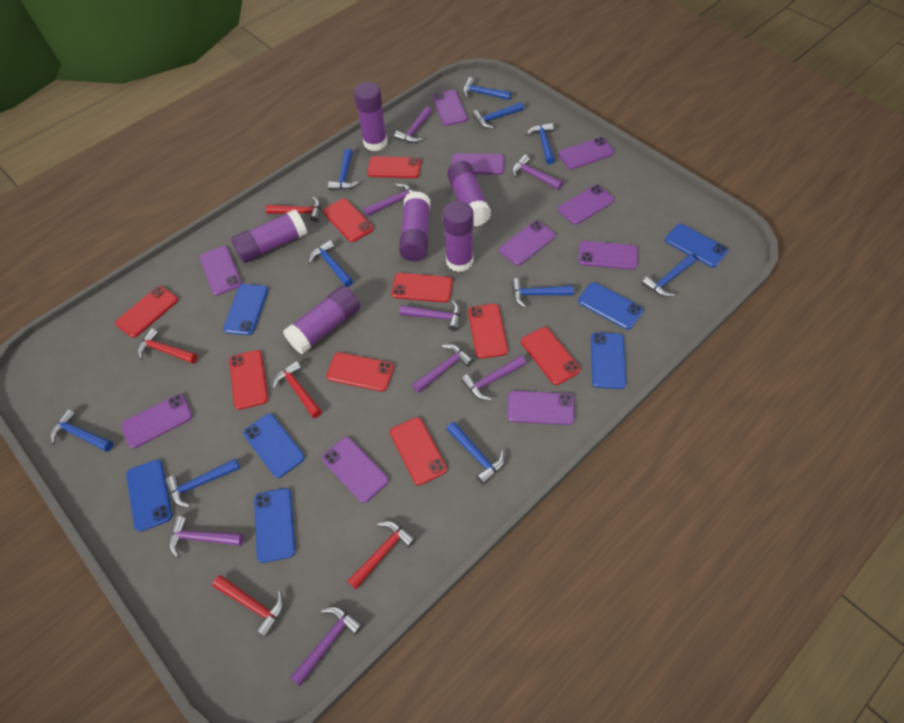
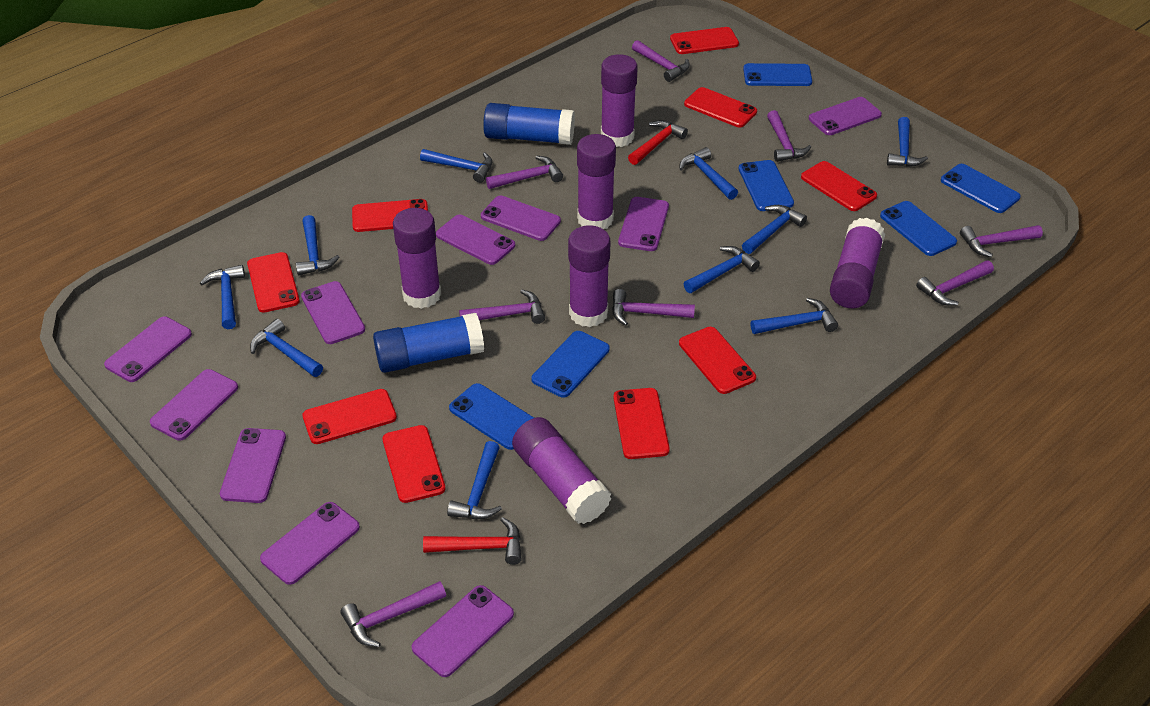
blue glue stick: 0 -> 2
blue phone: 7 -> 6
red hammer: 5 -> 2

